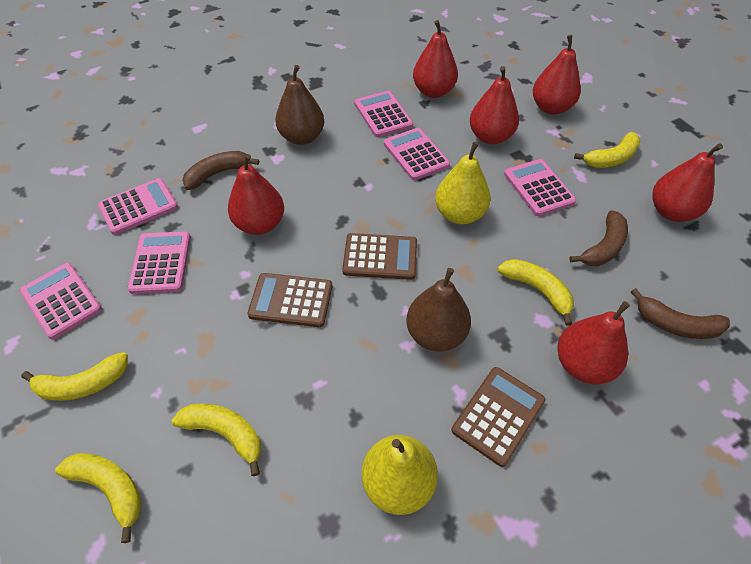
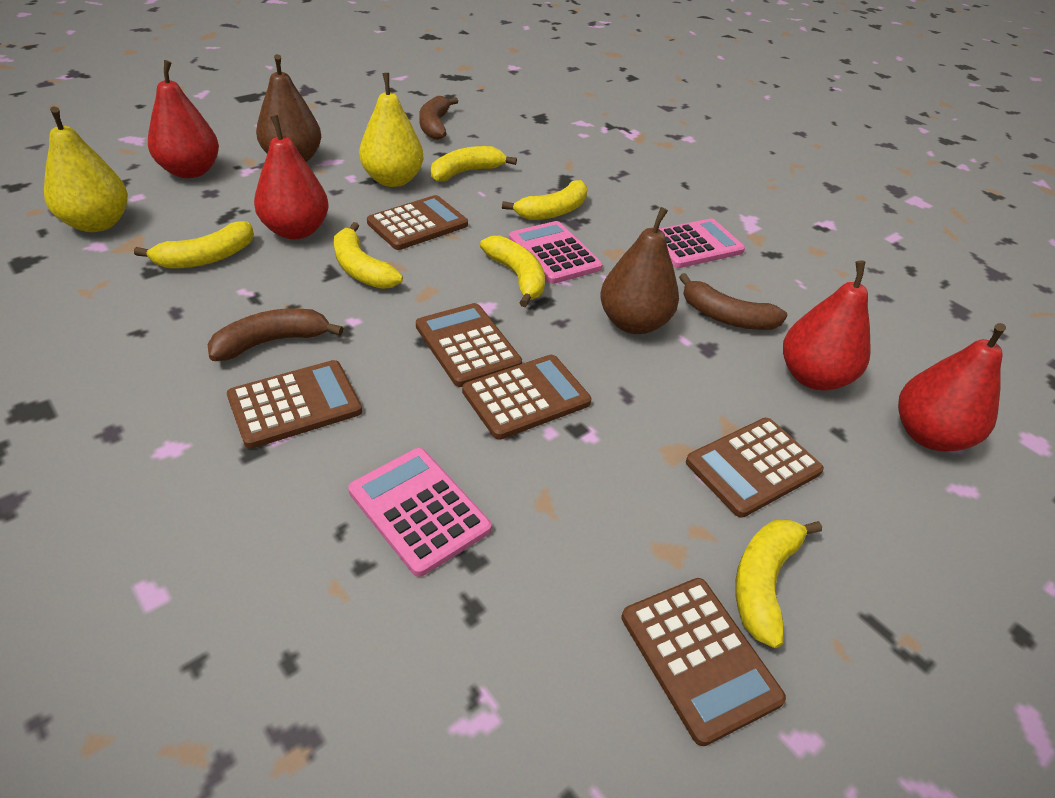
brown calculator: 3 -> 6
pink calculator: 6 -> 3
red pear: 6 -> 4
yellow banana: 5 -> 6

